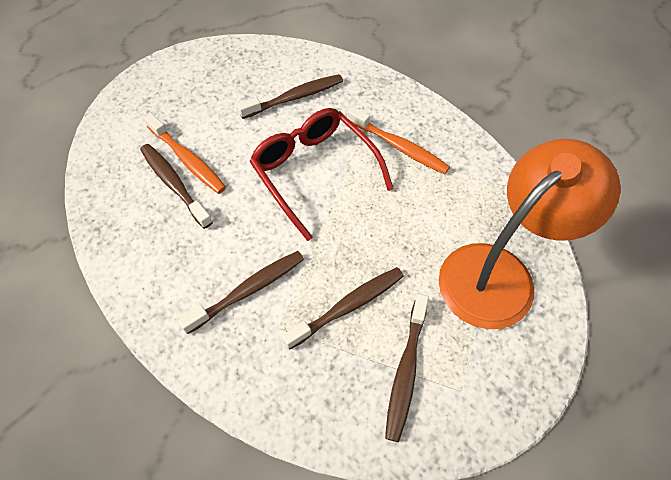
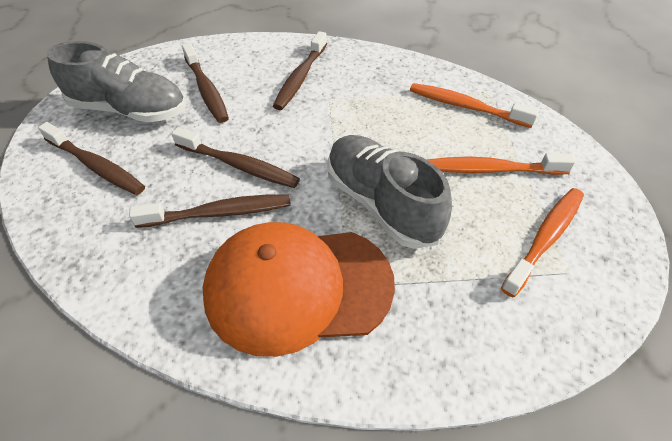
grey shoe: 0 -> 2
orange cap: 0 -> 1
orange lamp: 1 -> 0
orange toothbrush: 2 -> 3
red glasses: 1 -> 0

